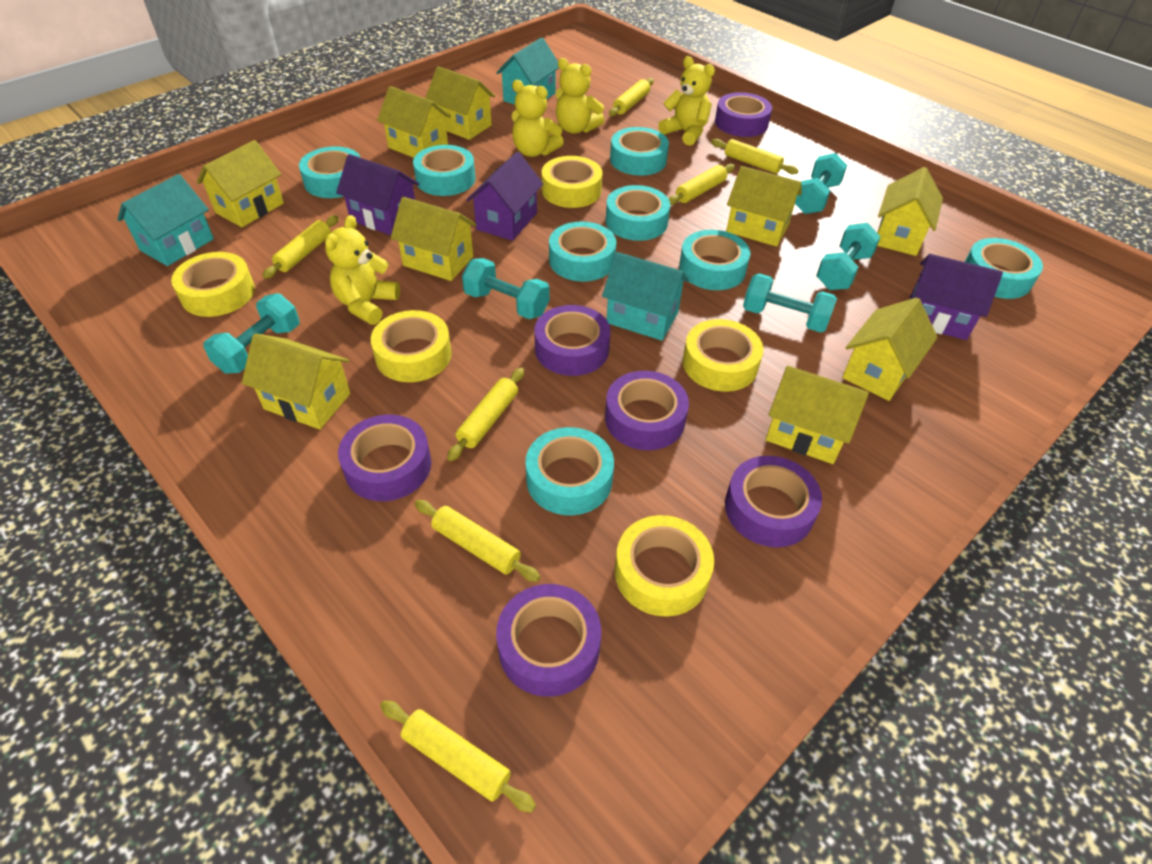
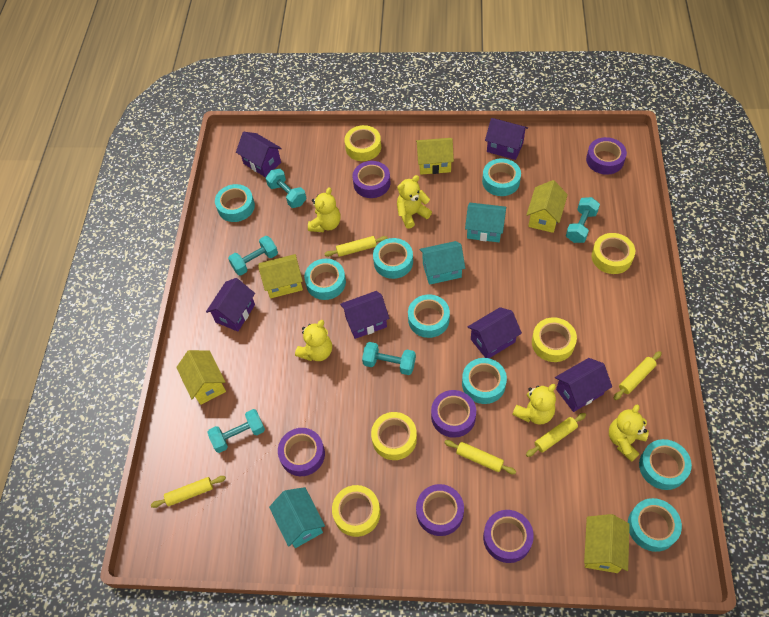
purple house: 3 -> 6
yellow house: 9 -> 5
yellow rolling pin: 7 -> 5
yellow teddy bear: 4 -> 5

